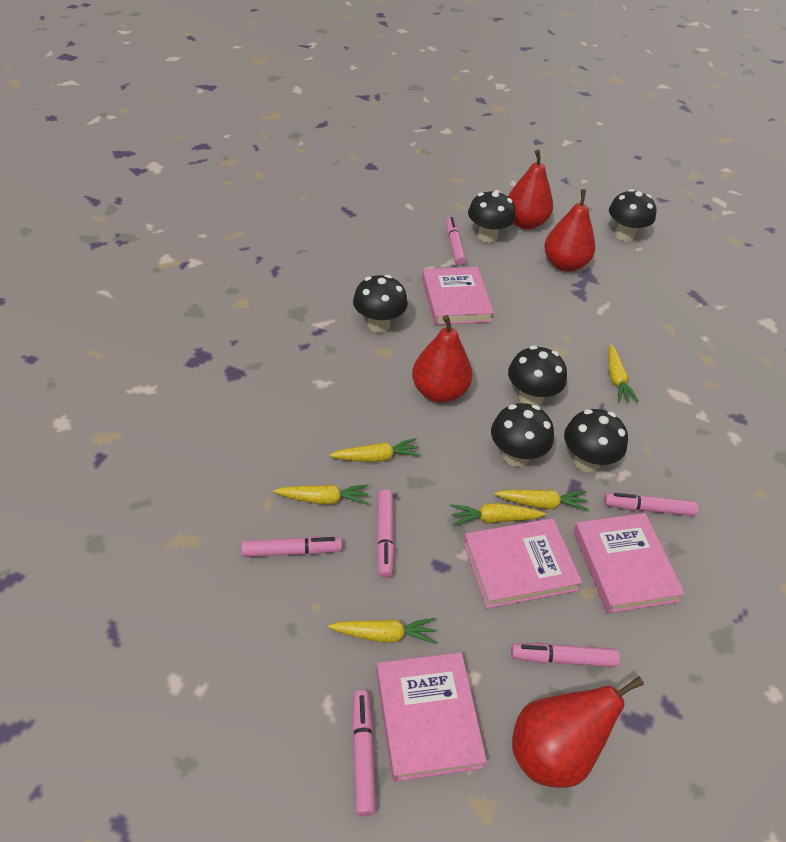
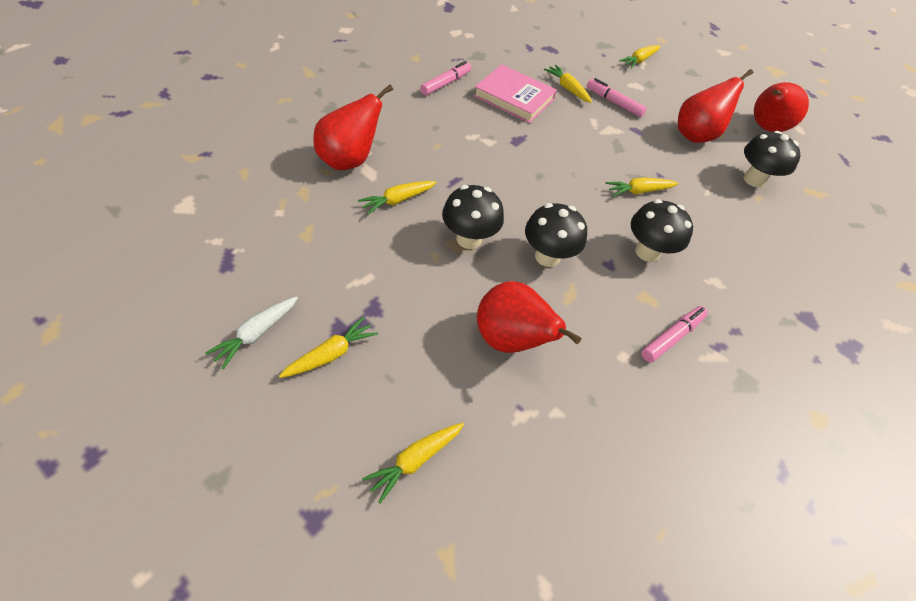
black mushroom: 6 -> 4
pink book: 4 -> 1
pink marker: 6 -> 3
white carrot: 0 -> 1

